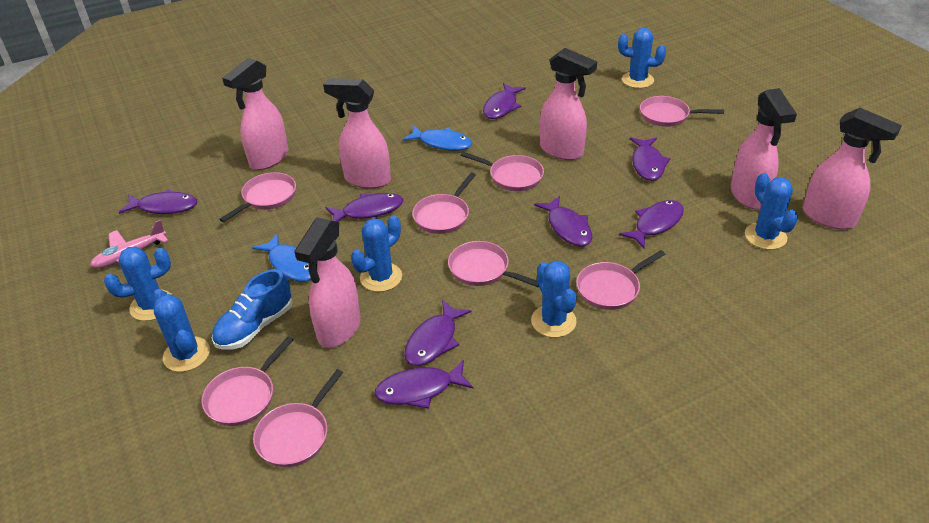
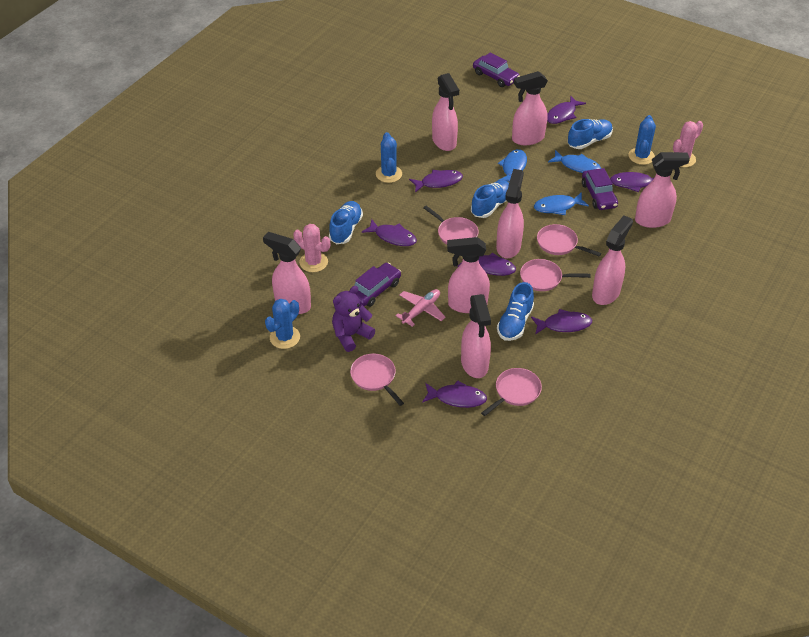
blue cactus: 6 -> 3
blue fish: 2 -> 3
blue shoe: 1 -> 4
pink cactus: 0 -> 2
pink pan: 8 -> 5
pink spray bottle: 6 -> 8
purple car: 0 -> 3
purple fish: 8 -> 7
purple teddy bear: 0 -> 1

